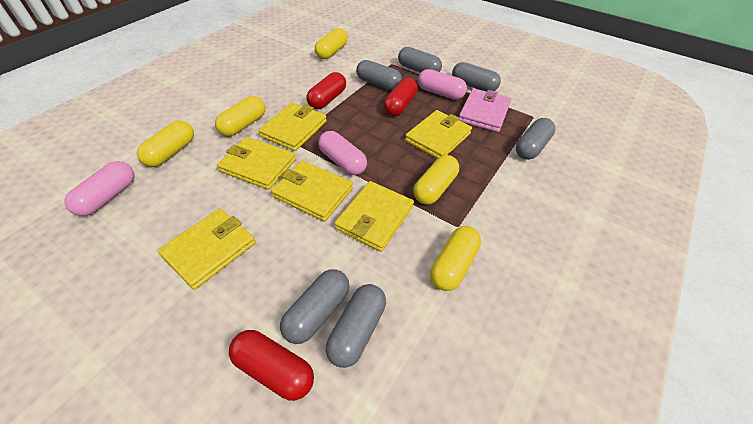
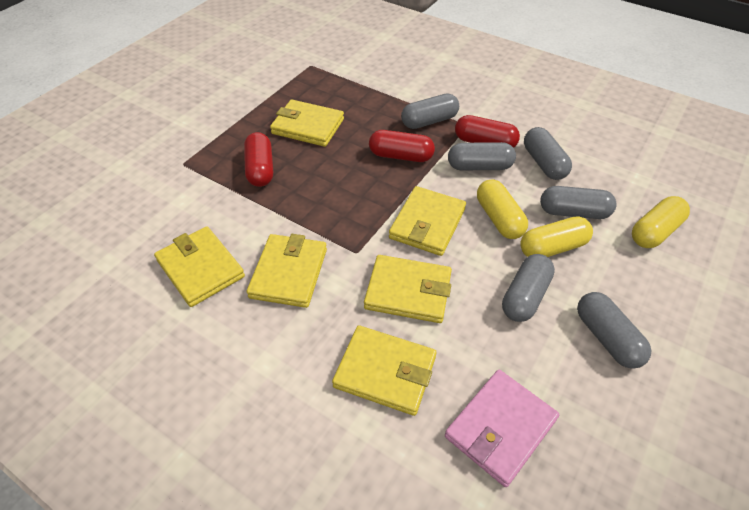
pink capsule: 3 -> 0
yellow capsule: 5 -> 3

